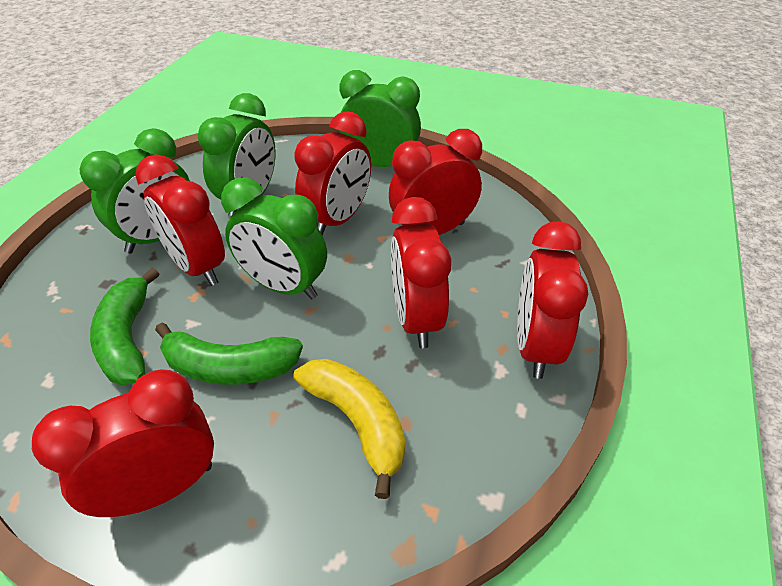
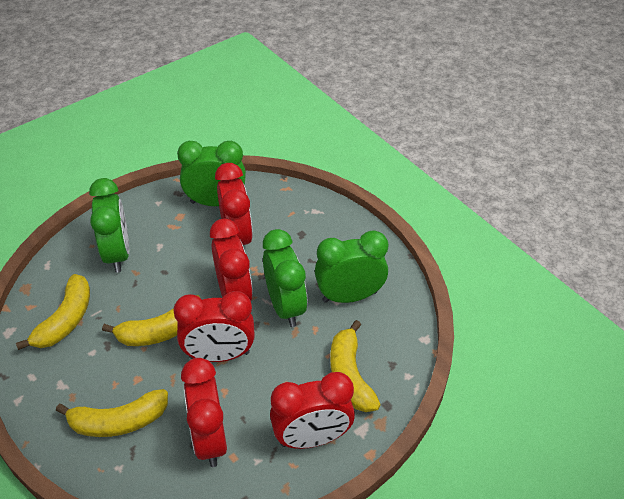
green banana: 2 -> 0
red clock: 6 -> 5
yellow banana: 1 -> 4

